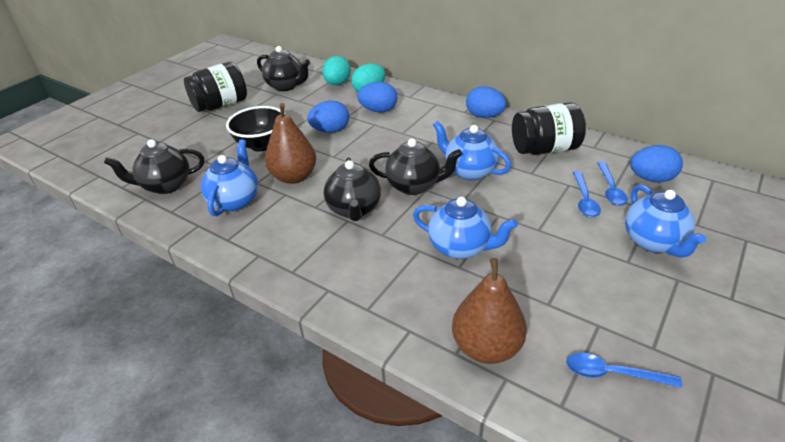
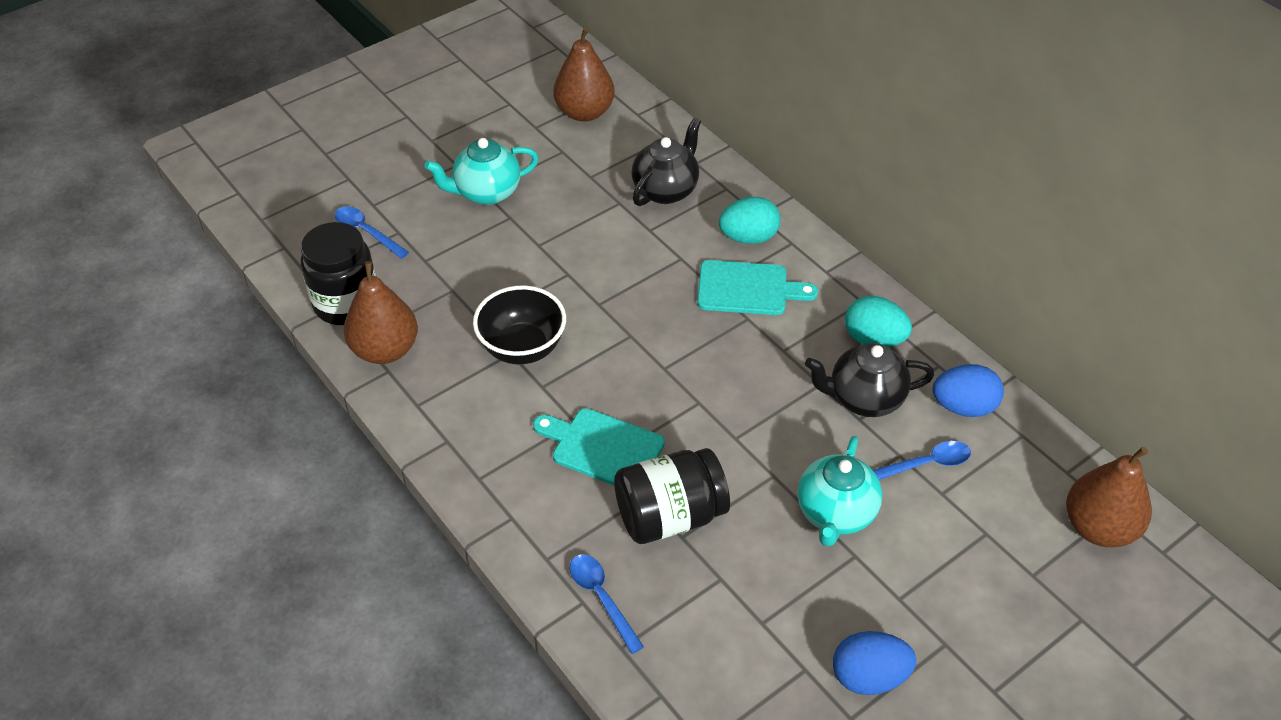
black teapot: 4 -> 2
blue egg: 4 -> 2
blue teapot: 4 -> 0
brown pear: 2 -> 3
turquoise cutting board: 0 -> 2
turquoise teapot: 0 -> 2

